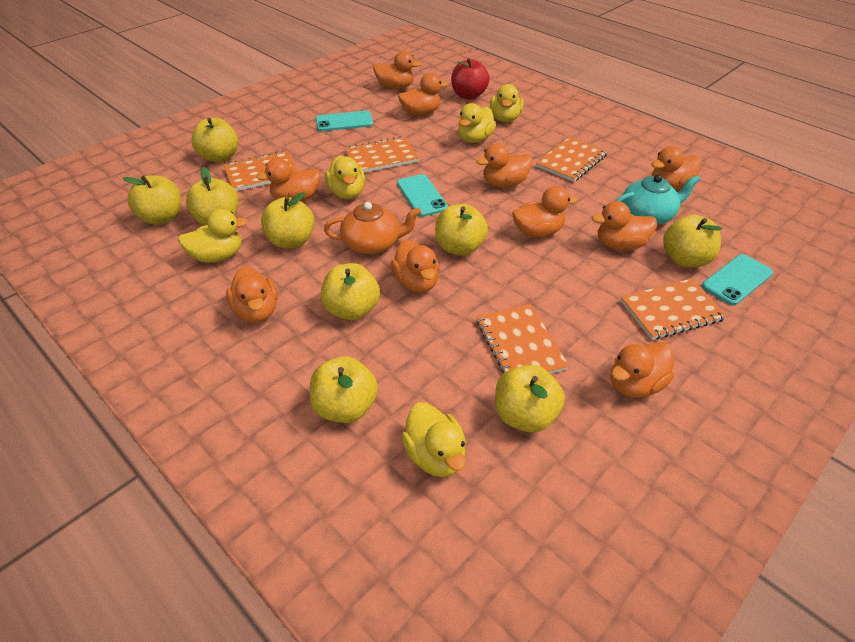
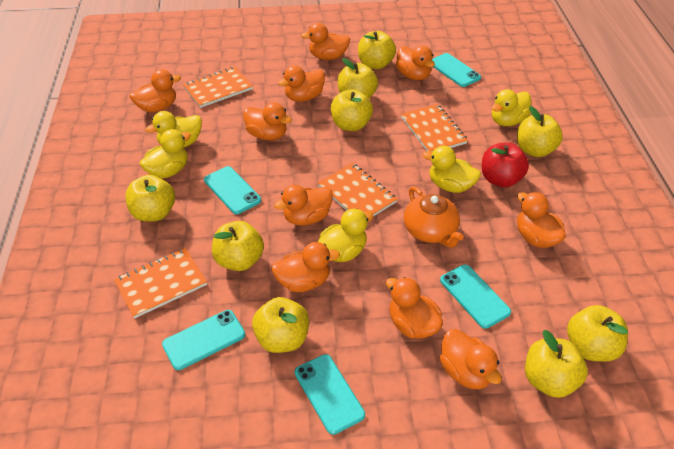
orange notebook: 5 -> 4
turquoise phone: 3 -> 5
turquoise teapot: 1 -> 0

